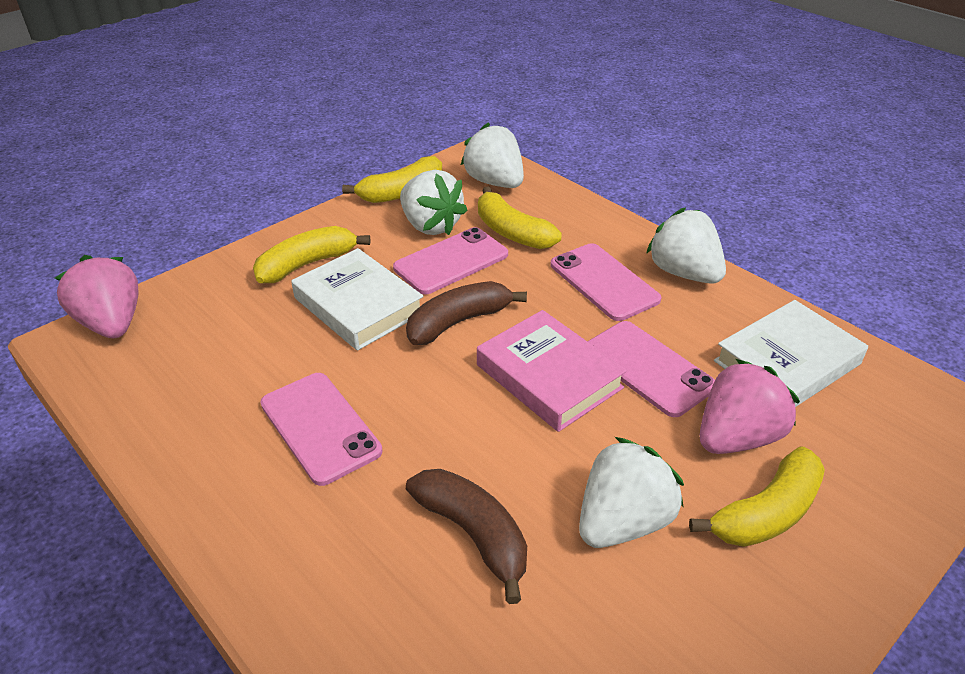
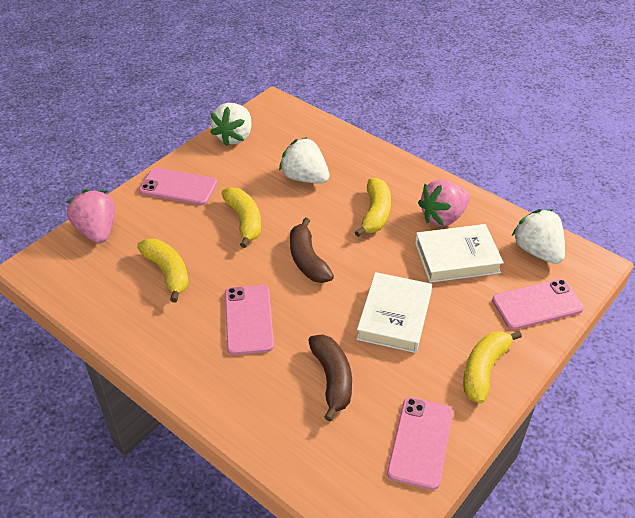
pink book: 1 -> 0
white strawberry: 4 -> 3

